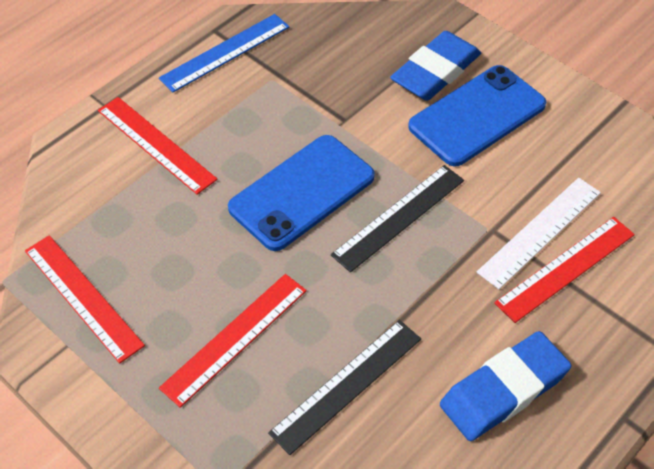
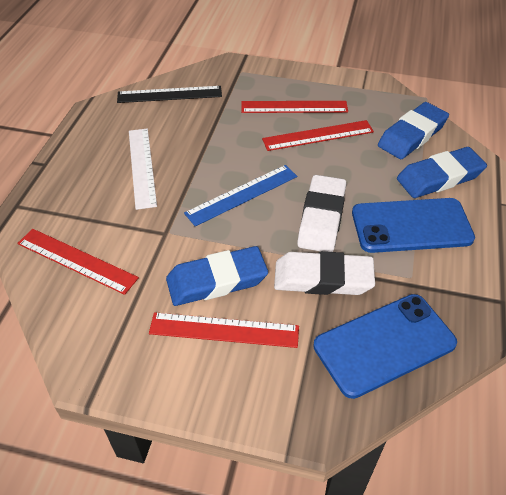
black ruler: 2 -> 1
blue eraser: 2 -> 3
white eraser: 0 -> 2

